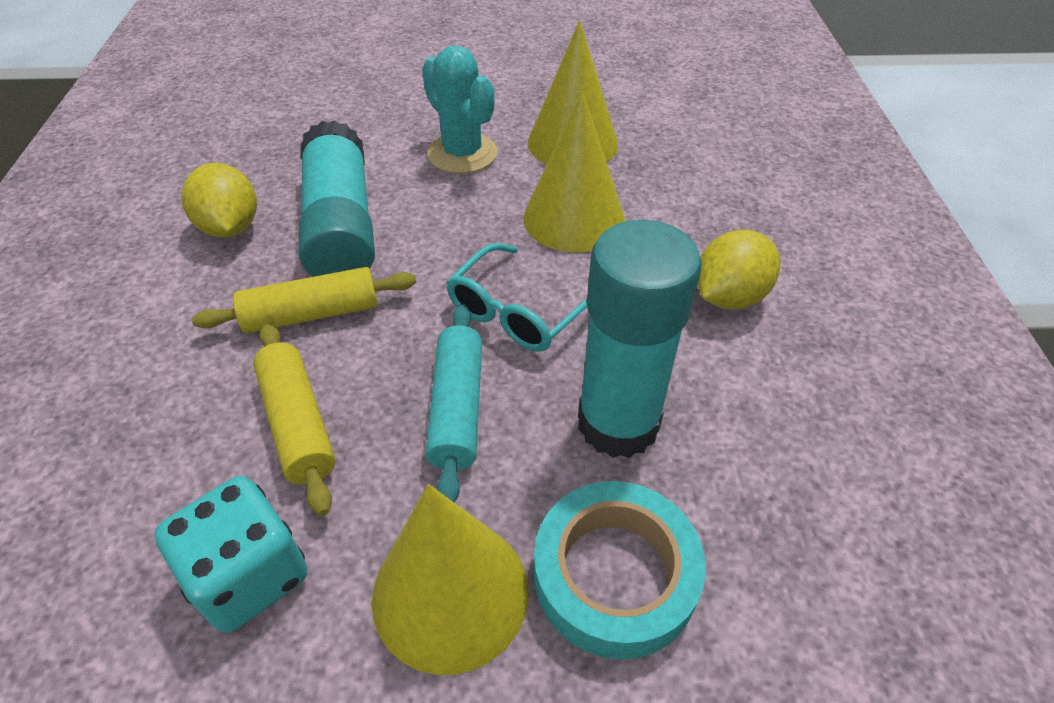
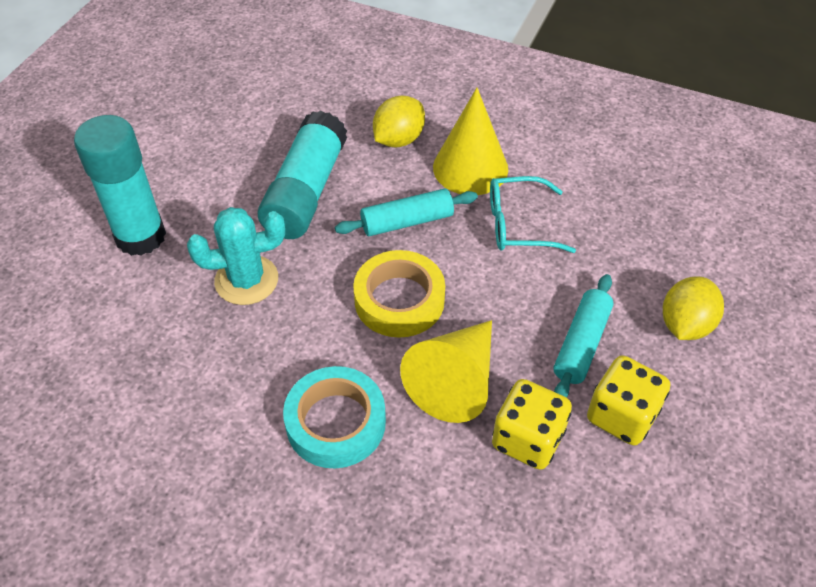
turquoise dice: 1 -> 0
turquoise rolling pin: 1 -> 2
yellow cone: 3 -> 2
yellow dice: 0 -> 2
yellow rolling pin: 2 -> 0
yellow tape: 0 -> 1

